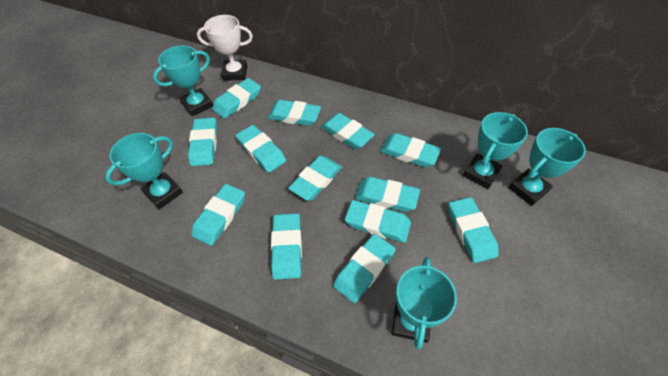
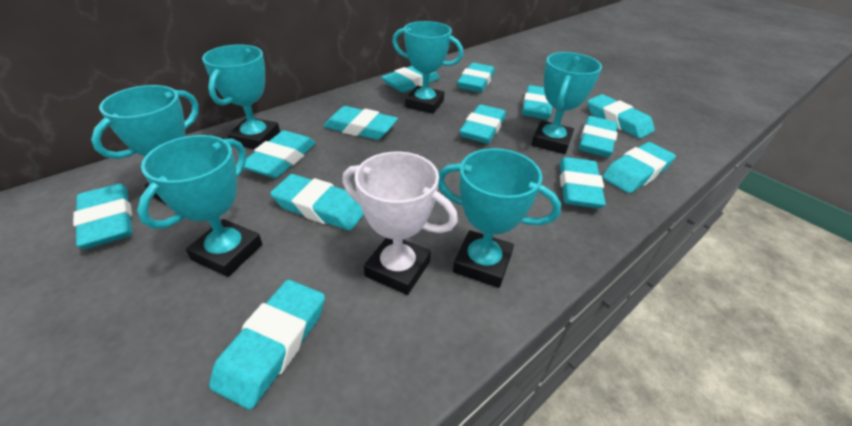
turquoise trophy: 5 -> 6

